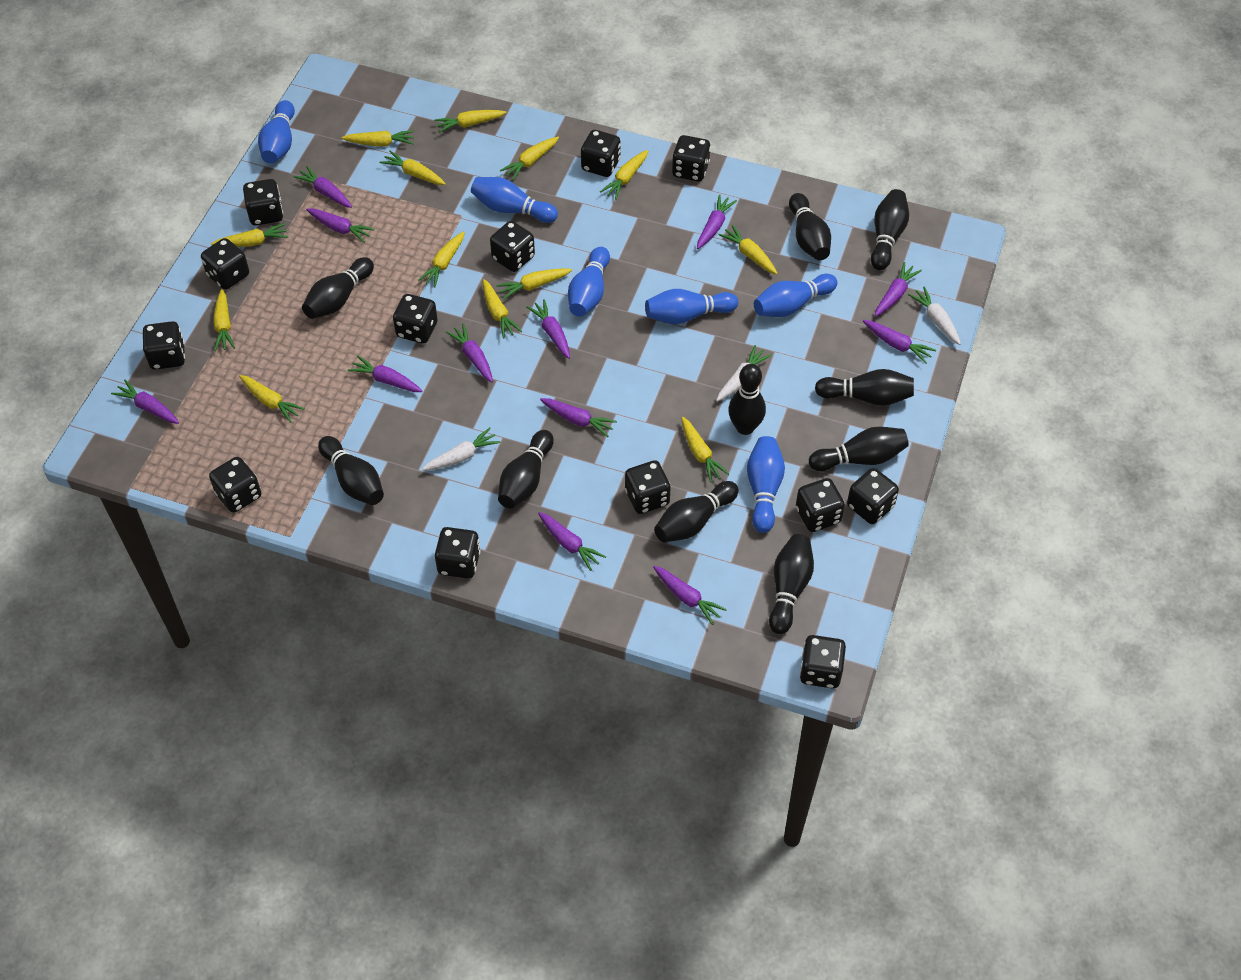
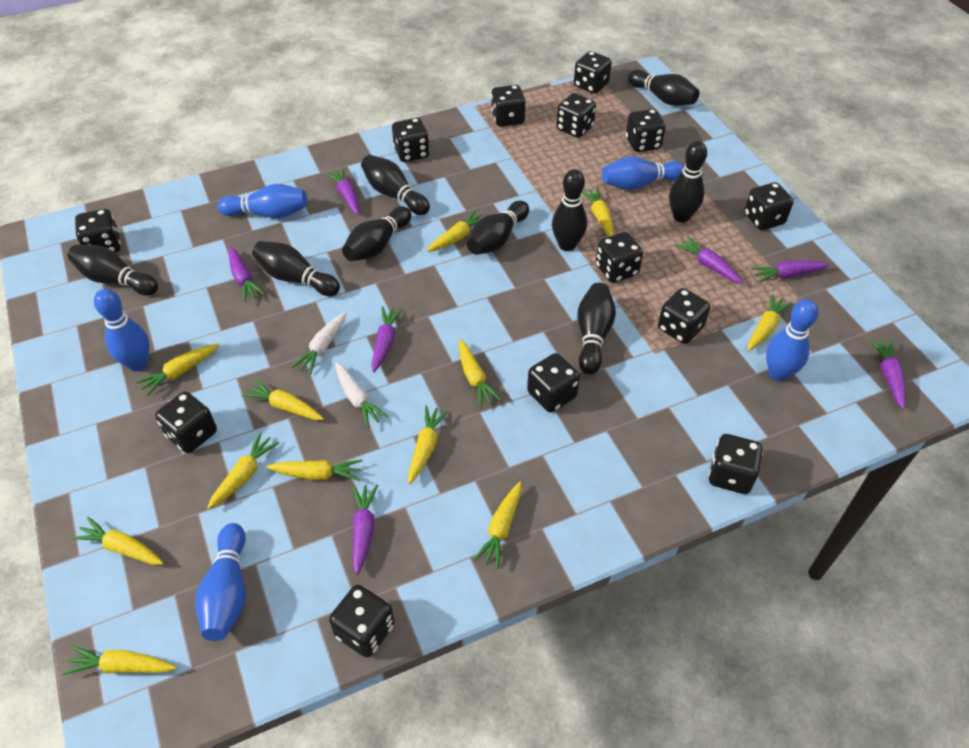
black bowling pin: 10 -> 9
blue bowling pin: 6 -> 5
purple carrot: 12 -> 7
white carrot: 3 -> 2
yellow carrot: 13 -> 12

